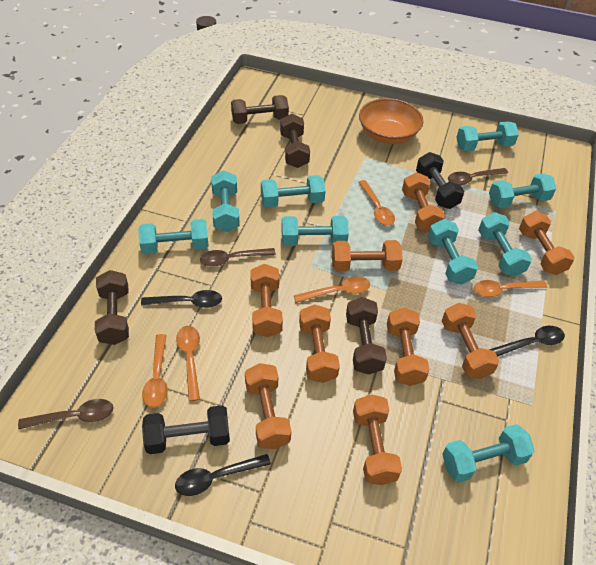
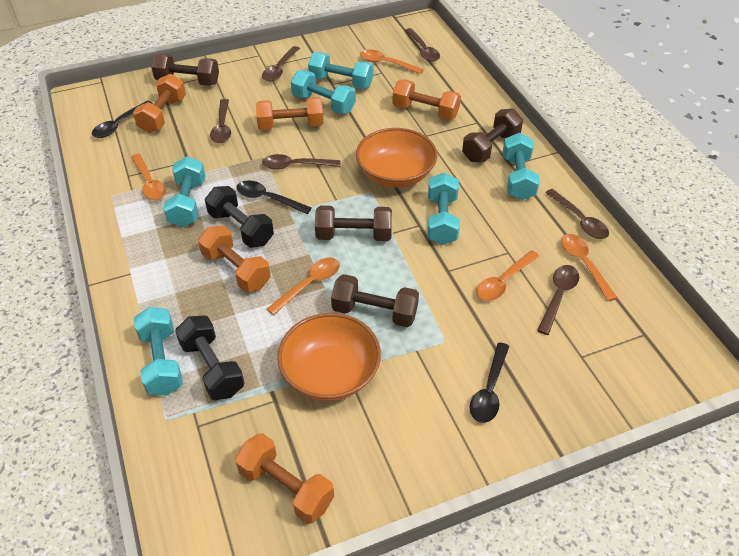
brown spoon: 3 -> 6
orange bowl: 1 -> 2
orange dumbbell: 9 -> 5
turquoise dumbbell: 9 -> 6

